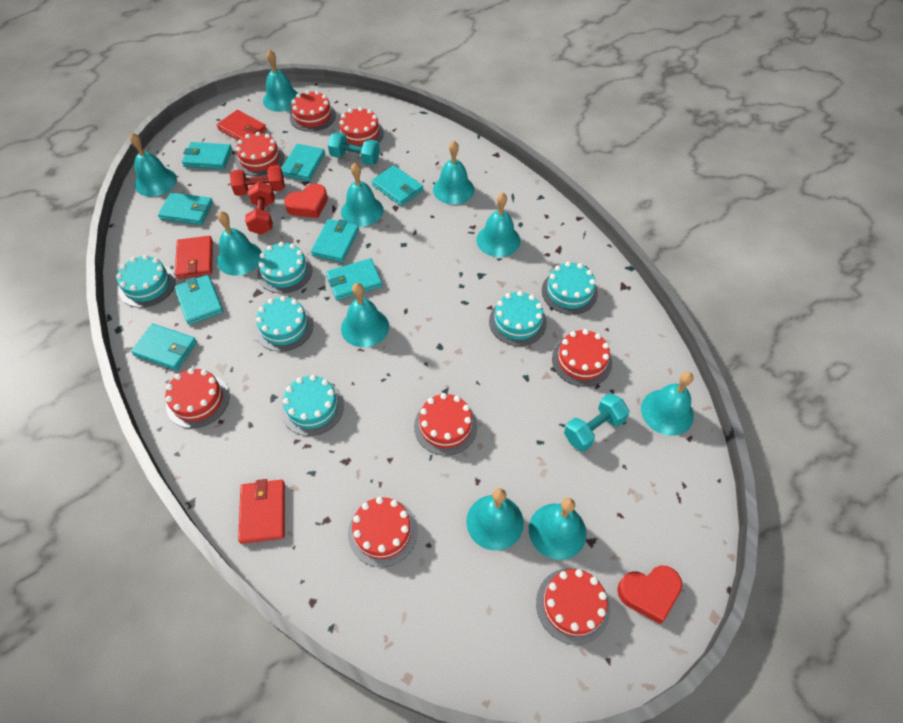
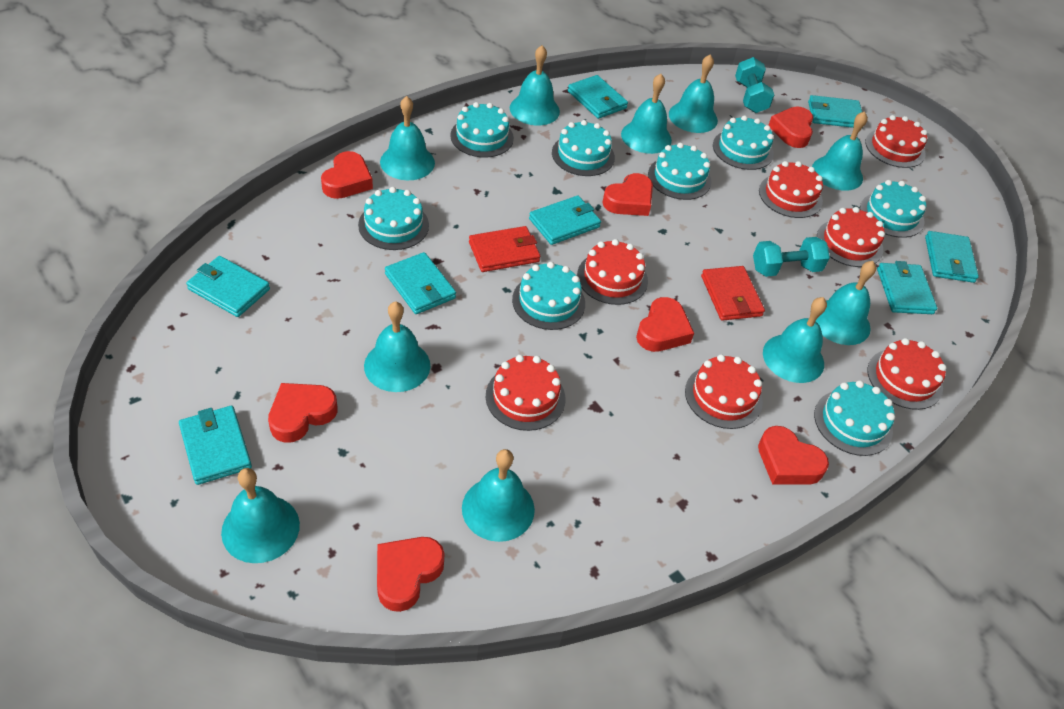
red cake: 8 -> 7
red dumbbell: 2 -> 0
red heart: 2 -> 7
red wallet: 3 -> 2
turquoise cake: 6 -> 8

